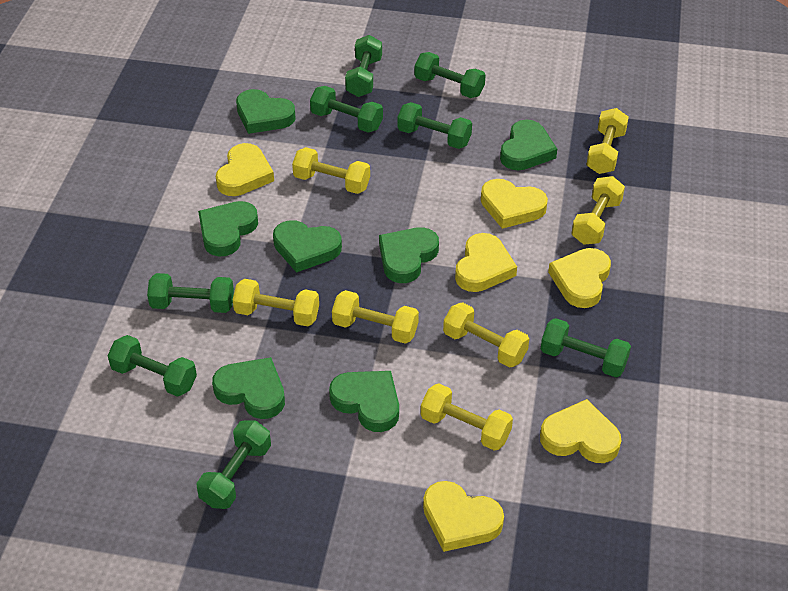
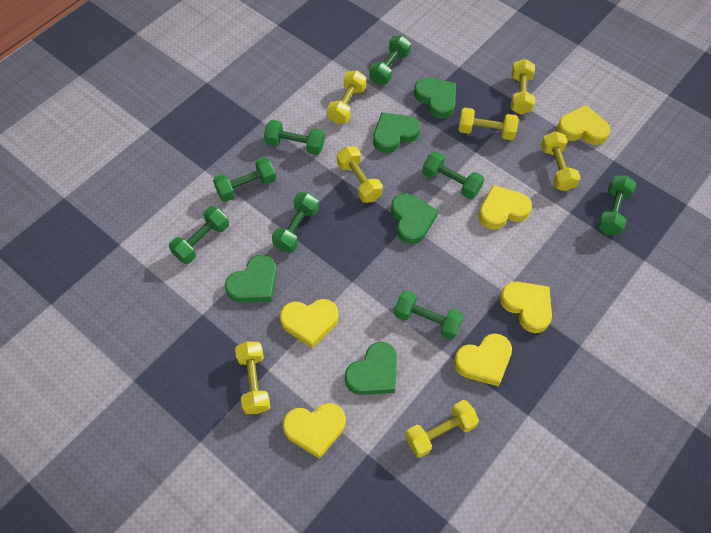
green heart: 7 -> 5

